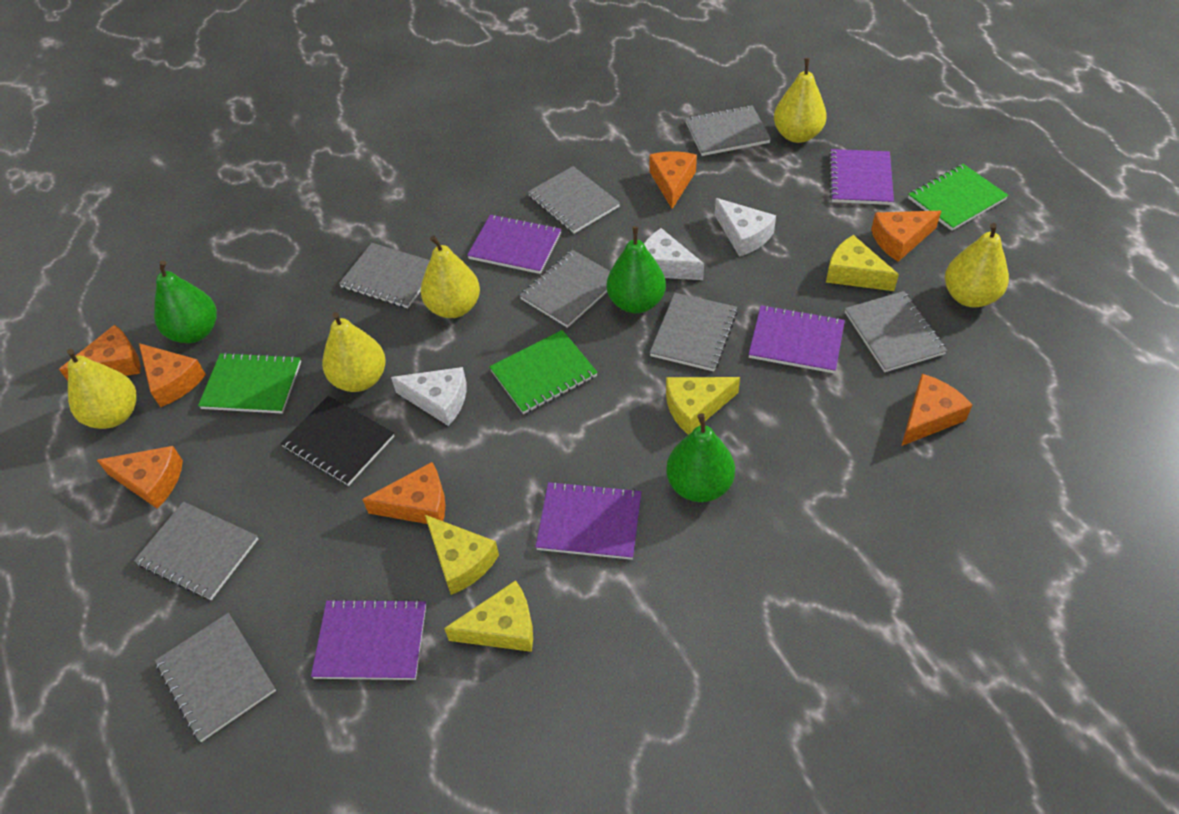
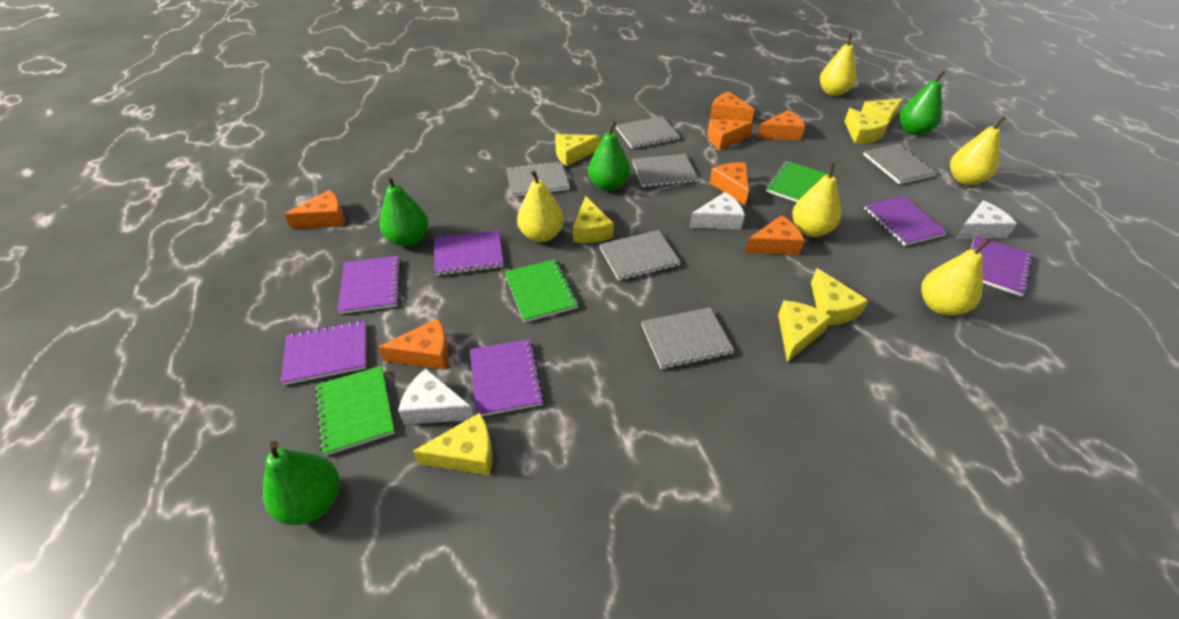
black notebook: 1 -> 0
green pear: 3 -> 4
grey notebook: 8 -> 6
purple notebook: 5 -> 6
yellow cheese: 4 -> 7

